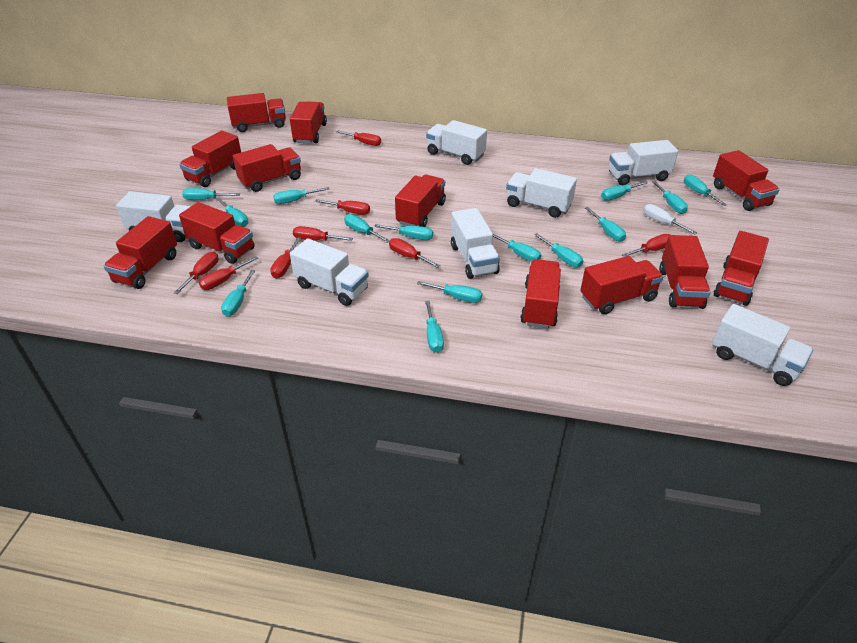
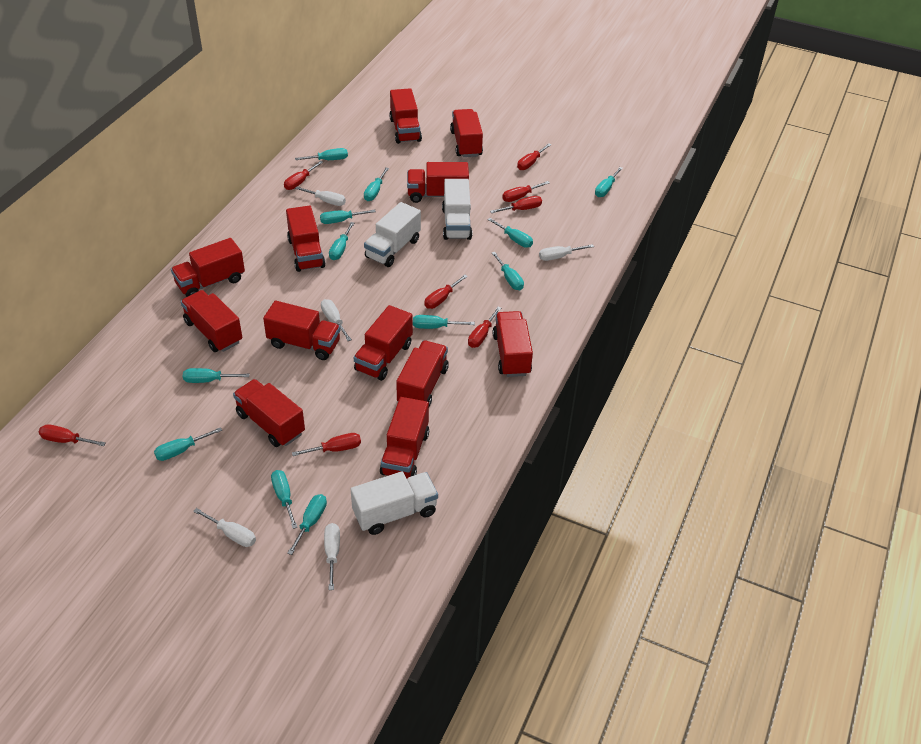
turquoise screwdriver: 14 -> 12
white screwdriver: 1 -> 5
white truck: 7 -> 3

